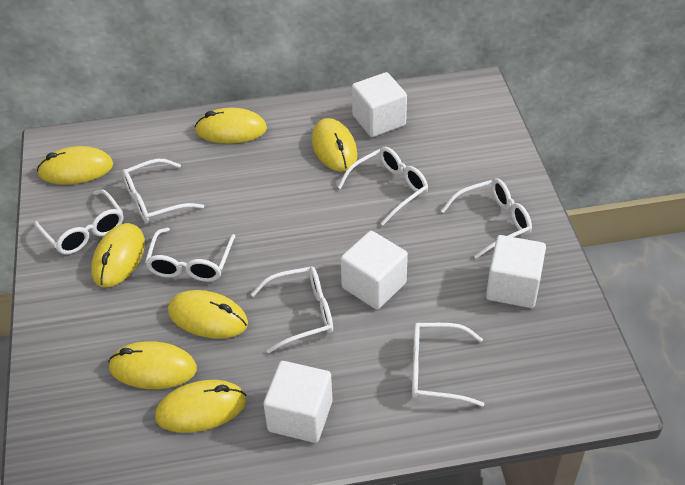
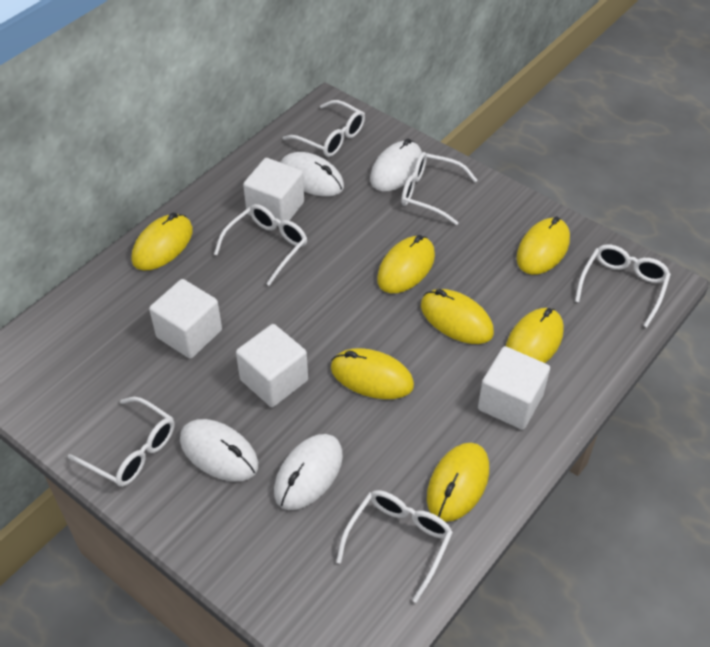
white glasses: 7 -> 6
white mouse: 0 -> 4

